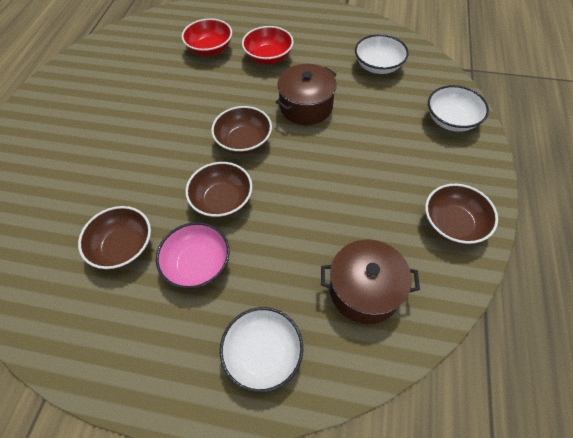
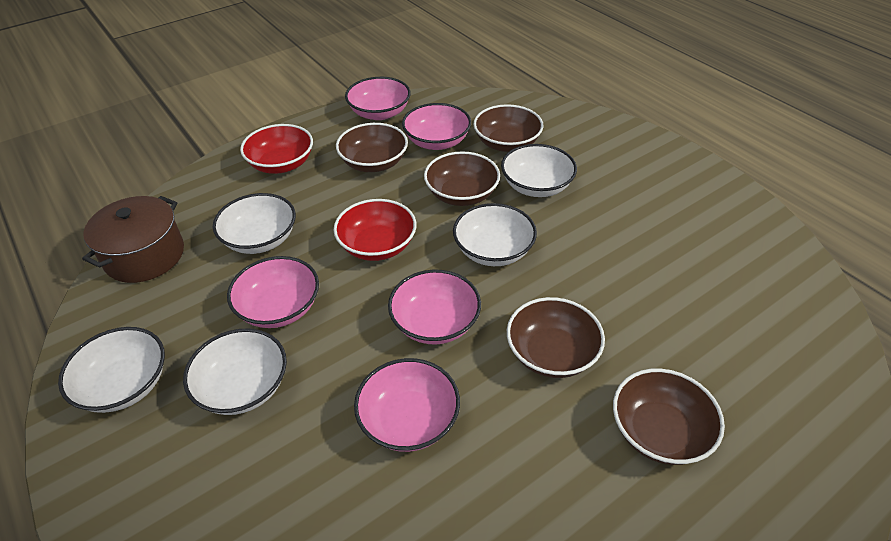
brown bowl: 4 -> 5
brown pot: 2 -> 1
pink bowl: 1 -> 5
white bowl: 3 -> 5

